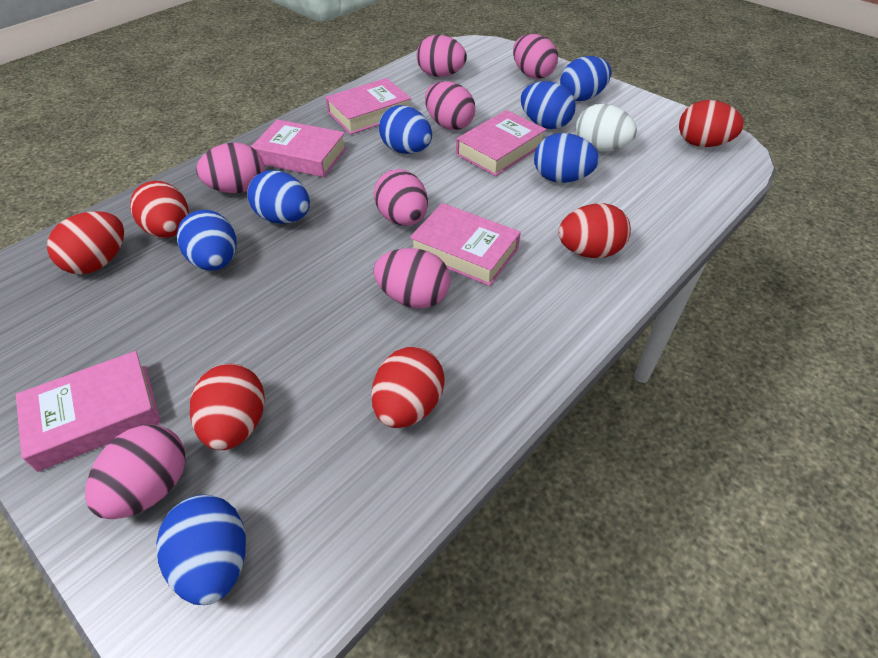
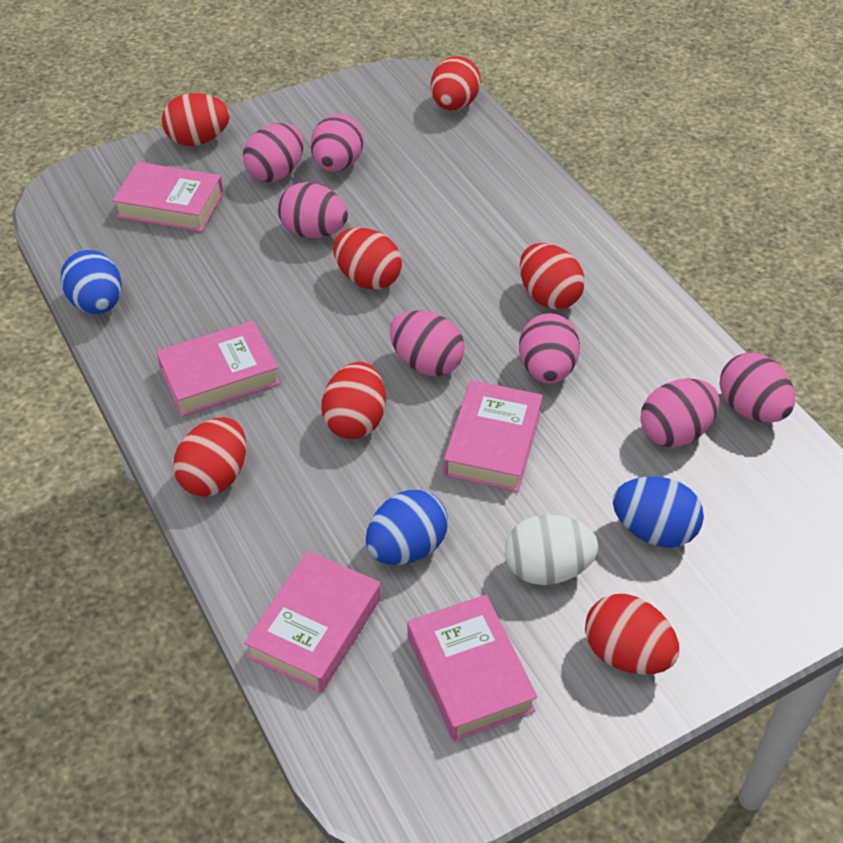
blue egg: 7 -> 3
red egg: 6 -> 7

